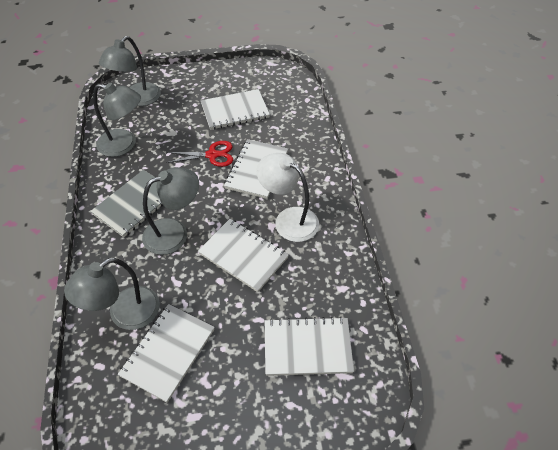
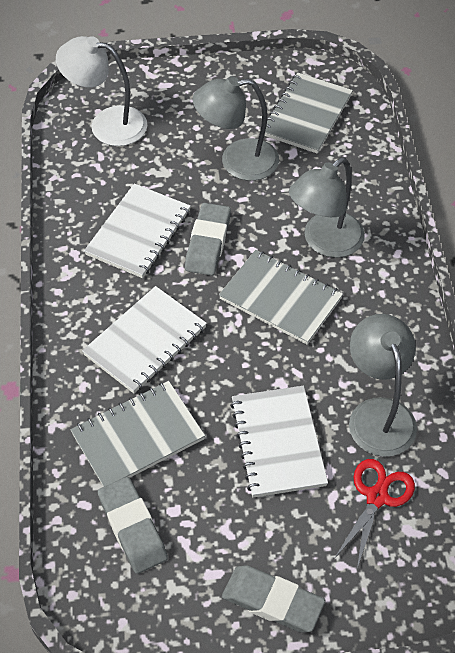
grey eraser: 0 -> 3
grey lamp: 4 -> 3
grey notebook: 1 -> 3
white notebook: 5 -> 3

